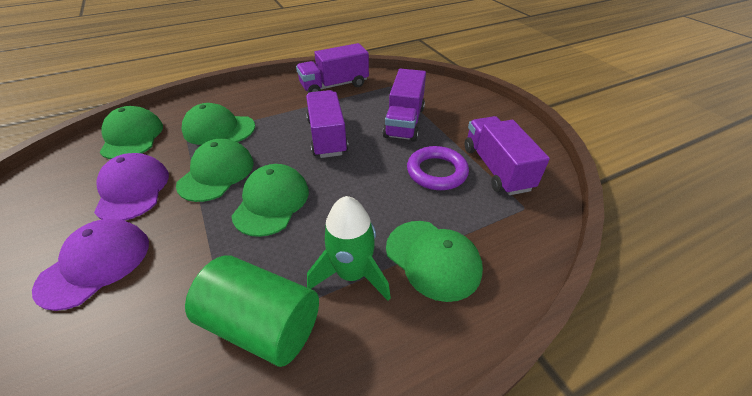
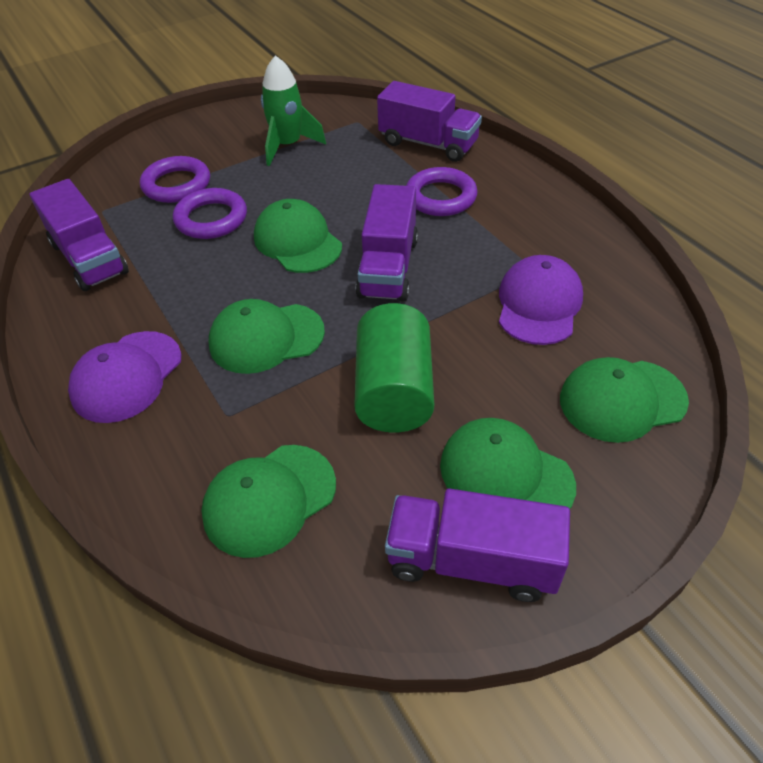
purple ring: 1 -> 3

